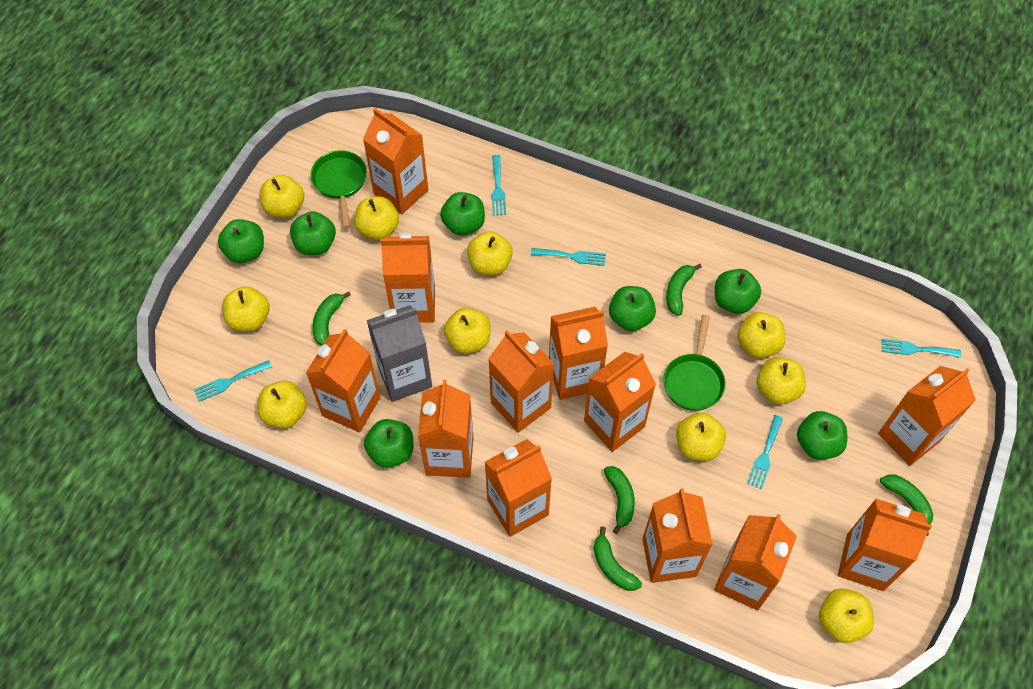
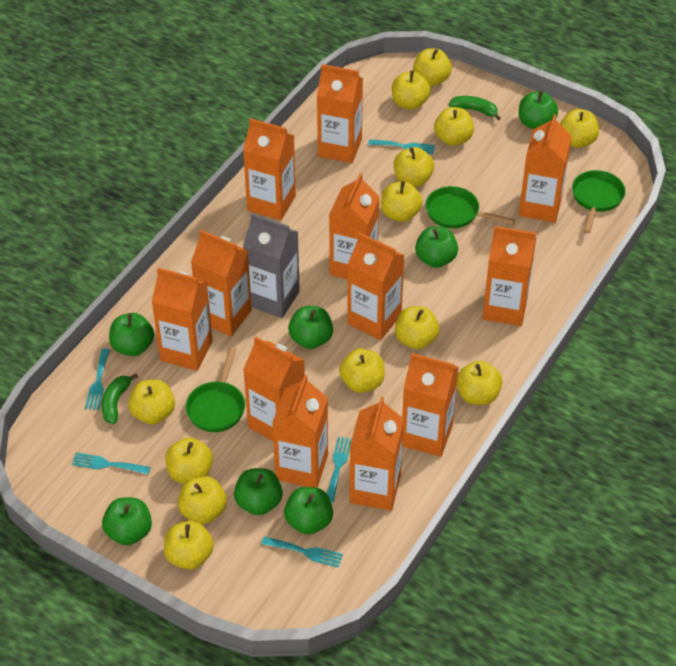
green banana: 5 -> 2
green pan: 2 -> 3
yellow apple: 10 -> 13

